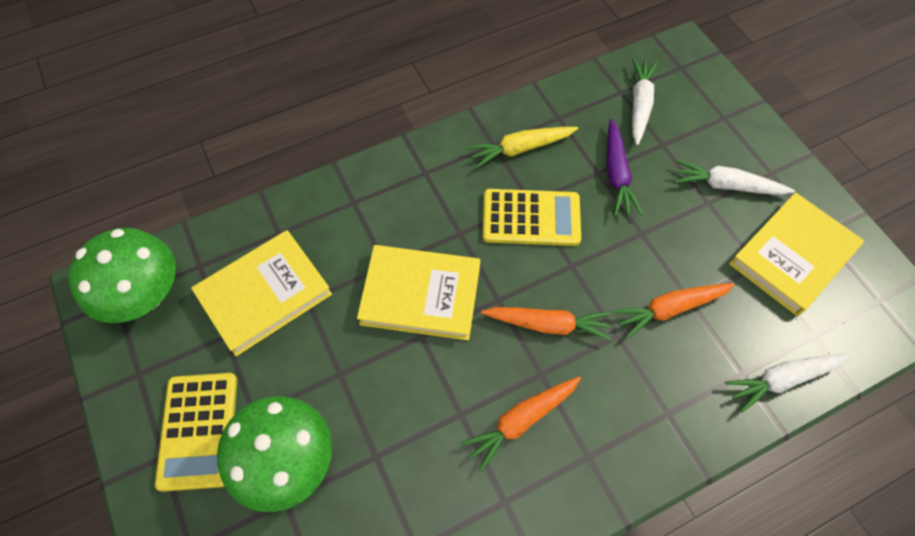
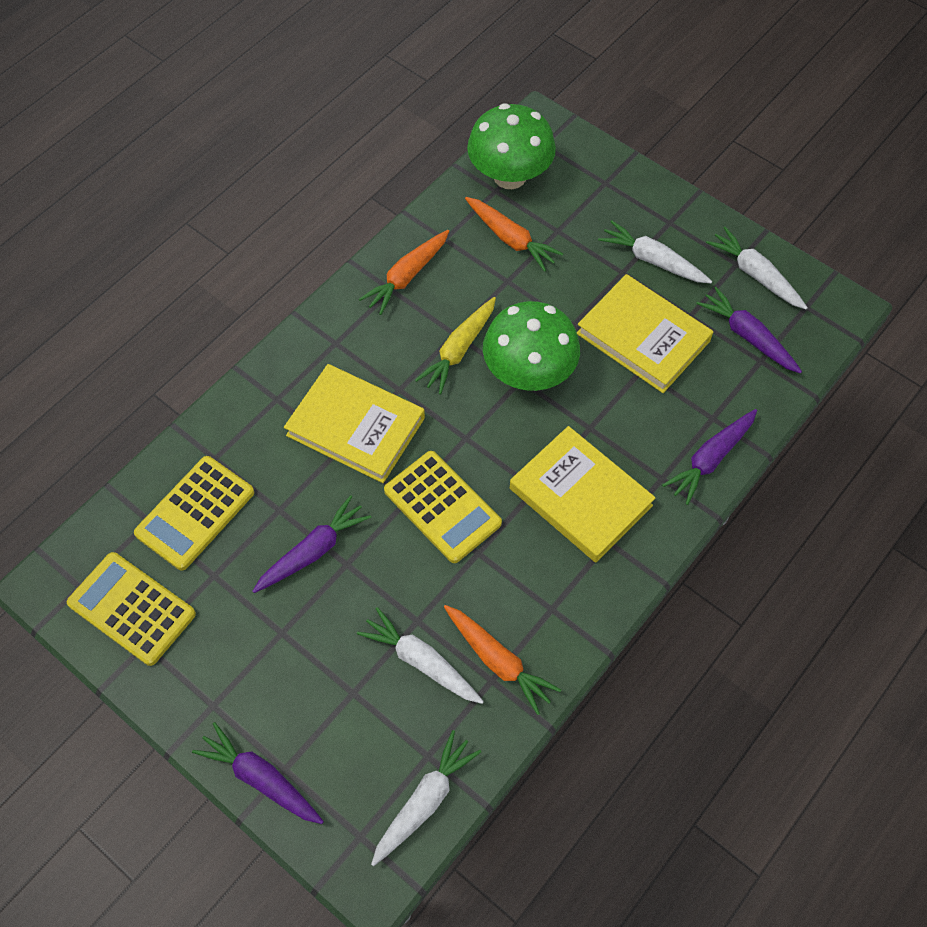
purple carrot: 1 -> 4
white carrot: 3 -> 4
yellow calculator: 2 -> 3

